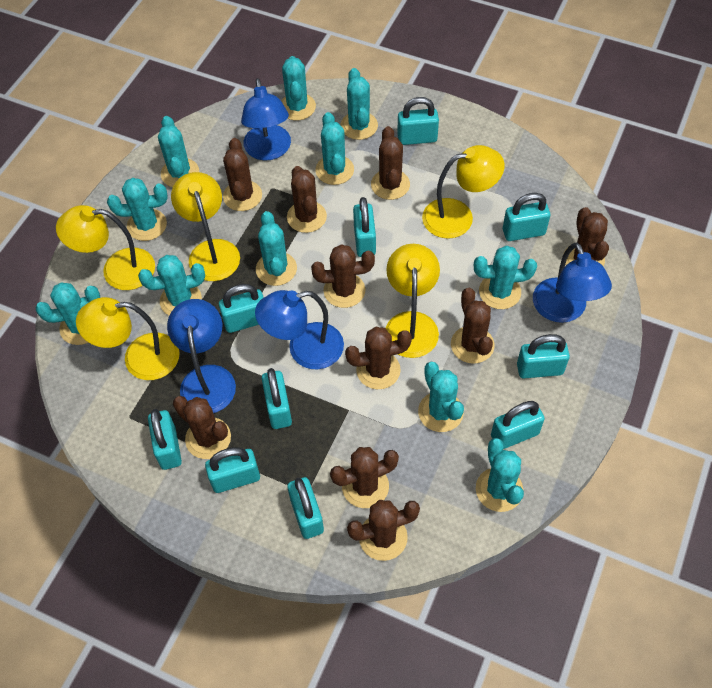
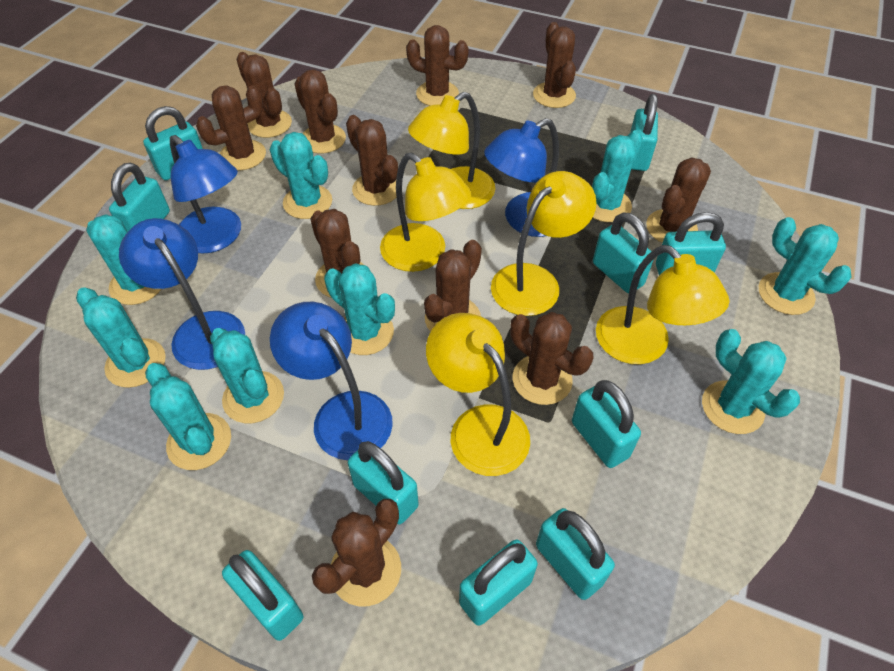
brown cactus: 10 -> 11
turquoise cactus: 11 -> 9

